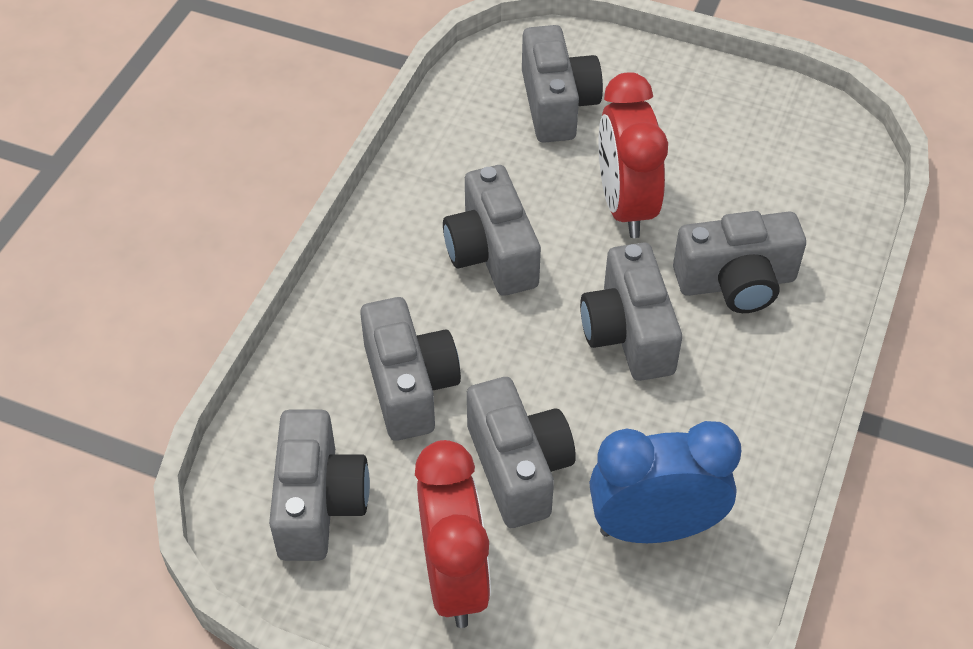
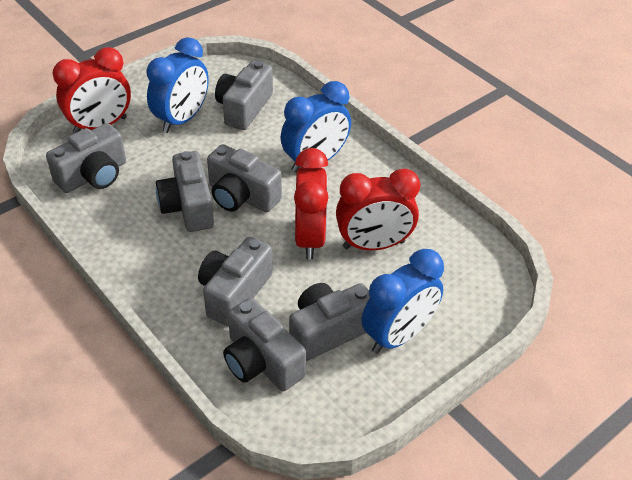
blue clock: 1 -> 3
red clock: 2 -> 3

